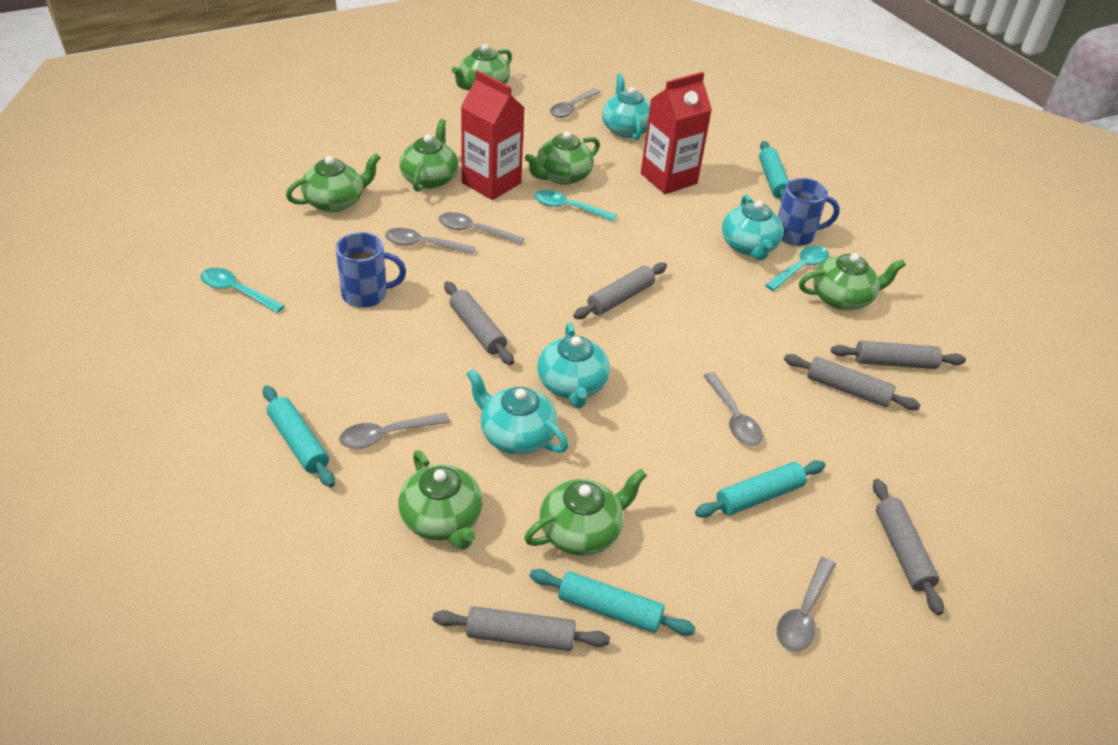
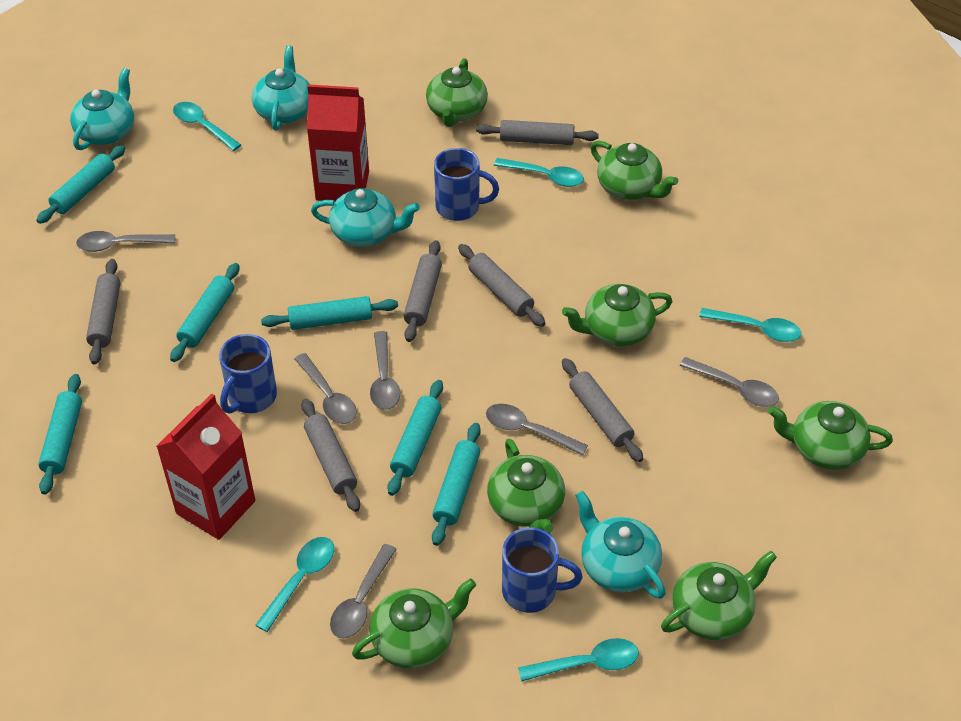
blue mug: 2 -> 3
turquoise rolling pin: 4 -> 6
turquoise spoon: 3 -> 5

